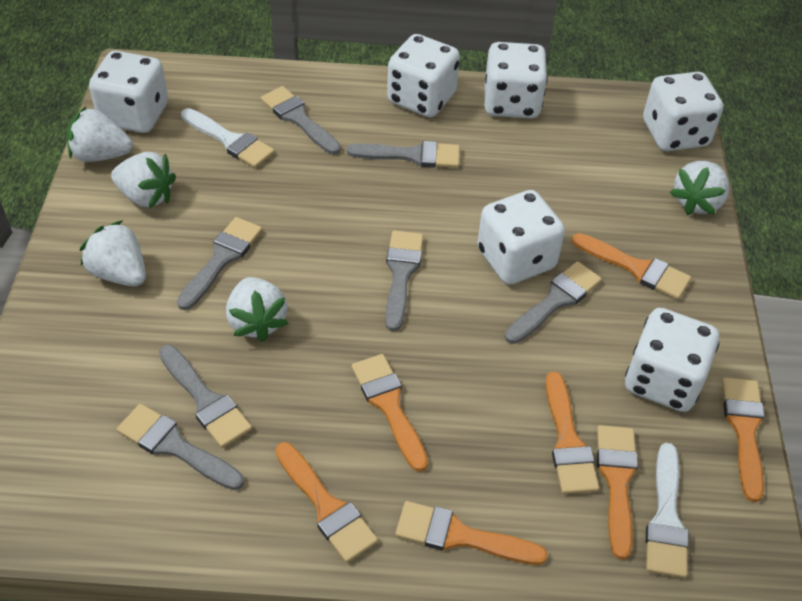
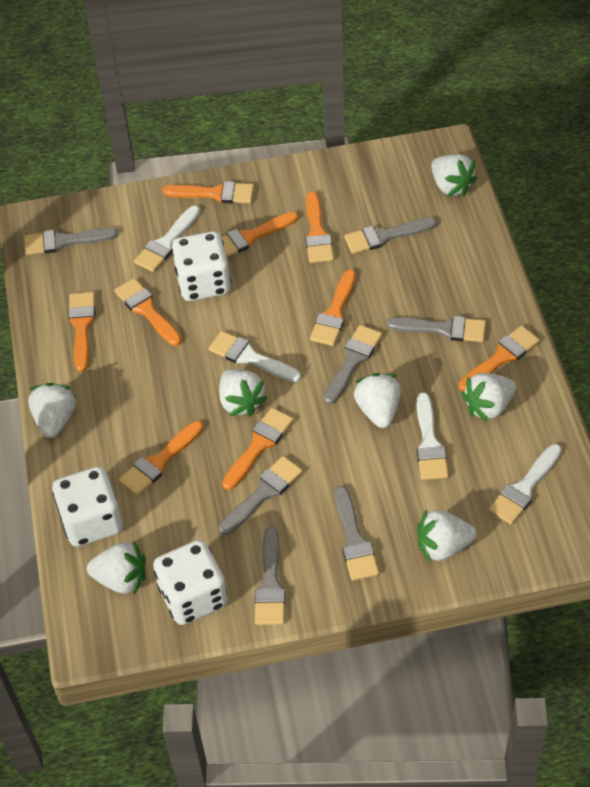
orange brush: 7 -> 9
white brush: 2 -> 4
white dice: 6 -> 3
white strawberry: 5 -> 7

